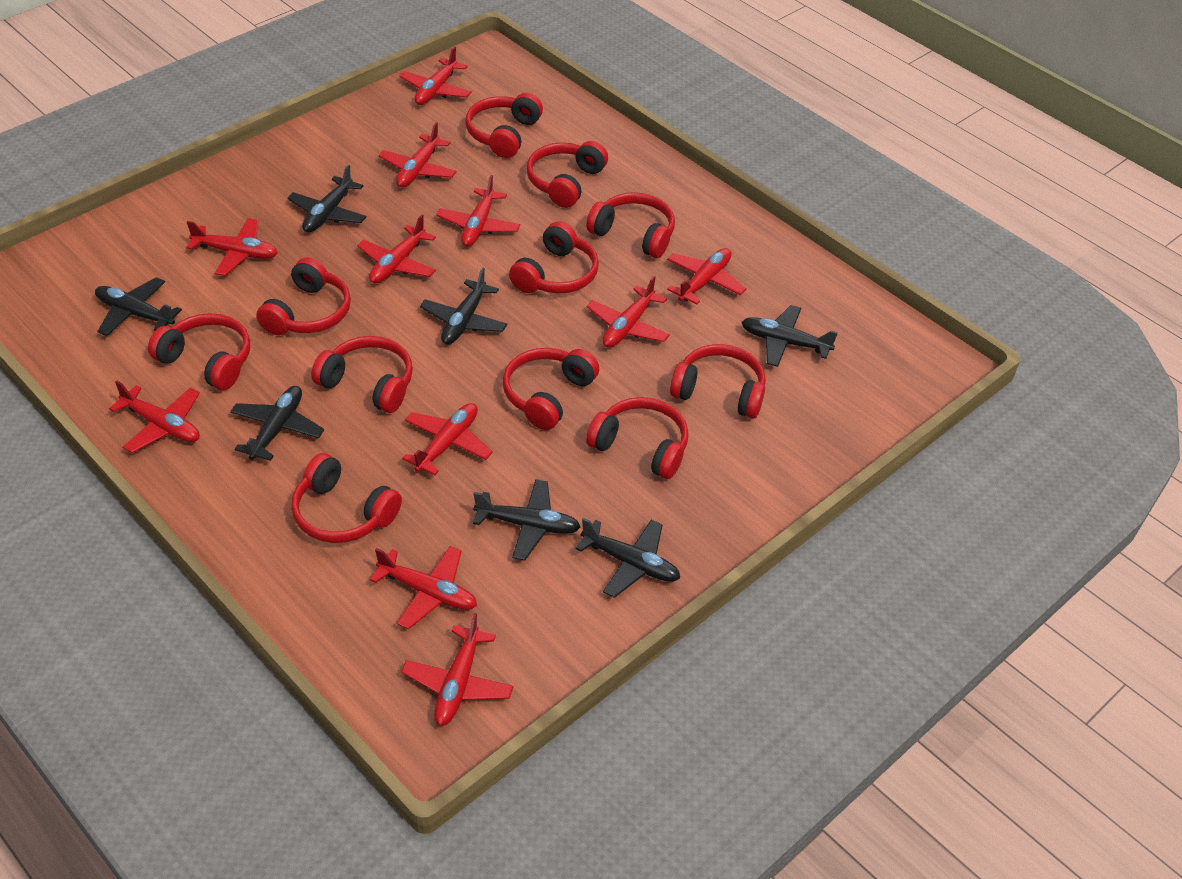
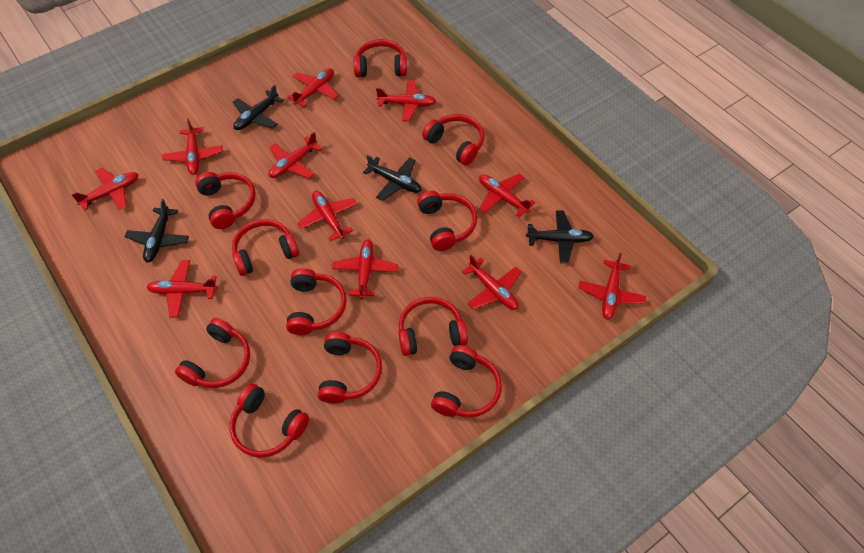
black plane: 7 -> 4

